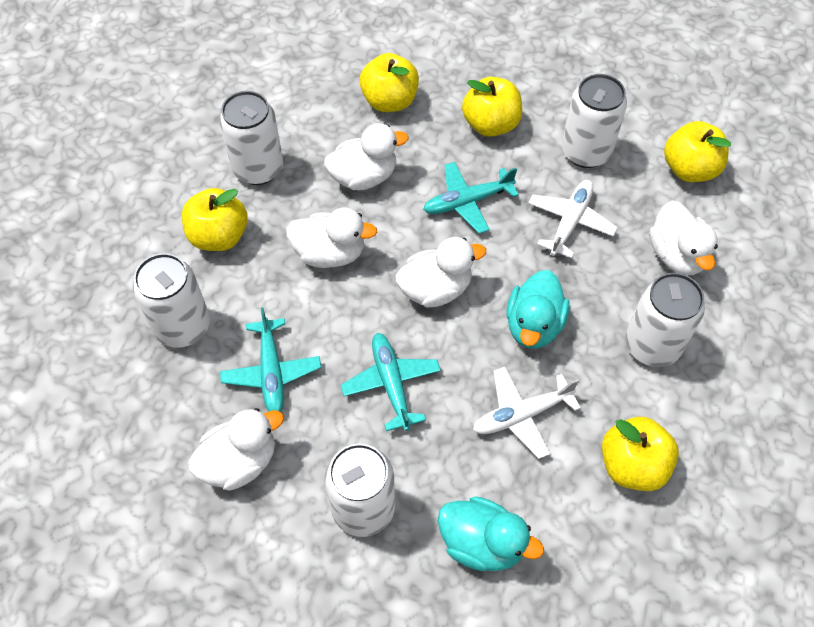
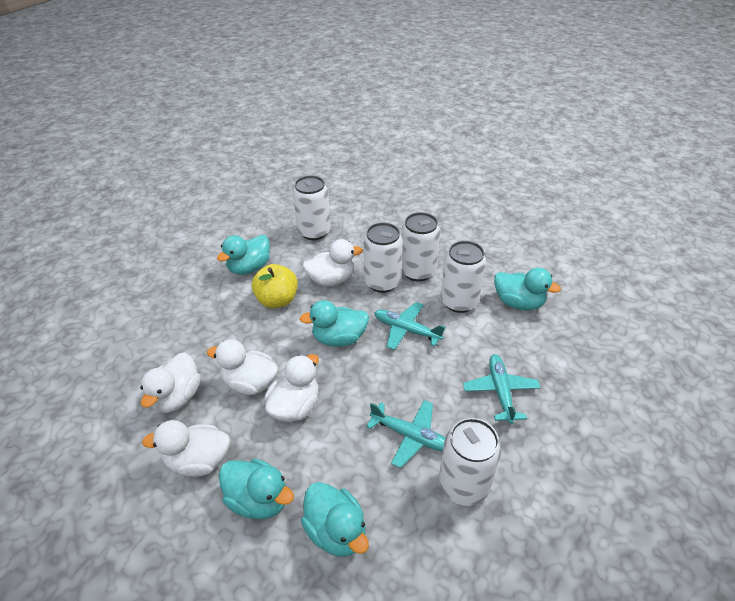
turquoise duck: 2 -> 5
white plane: 2 -> 0
yellow apple: 5 -> 1

